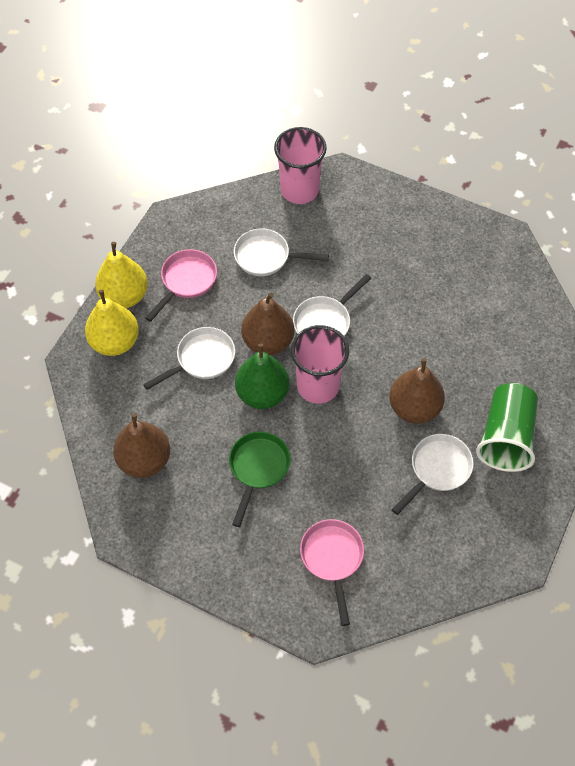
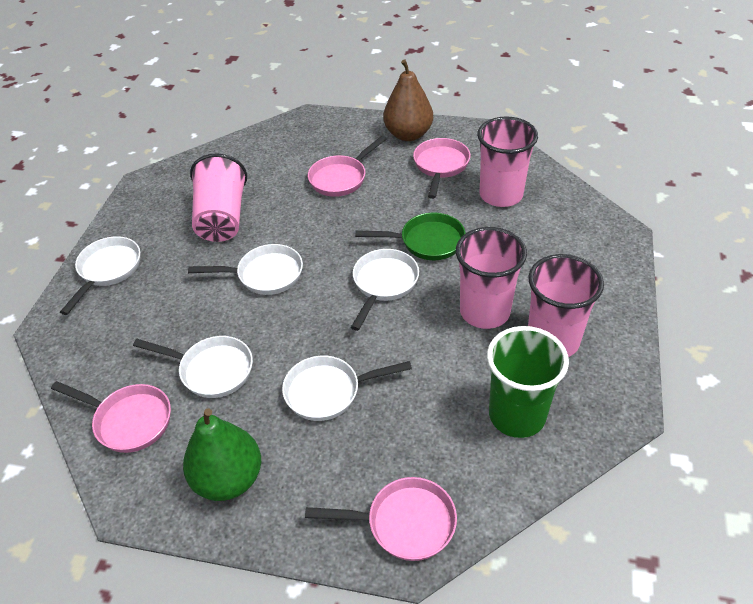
brown pear: 3 -> 1
pink cup: 2 -> 4
pink pan: 2 -> 4
white pan: 4 -> 5
yellow pear: 2 -> 0

